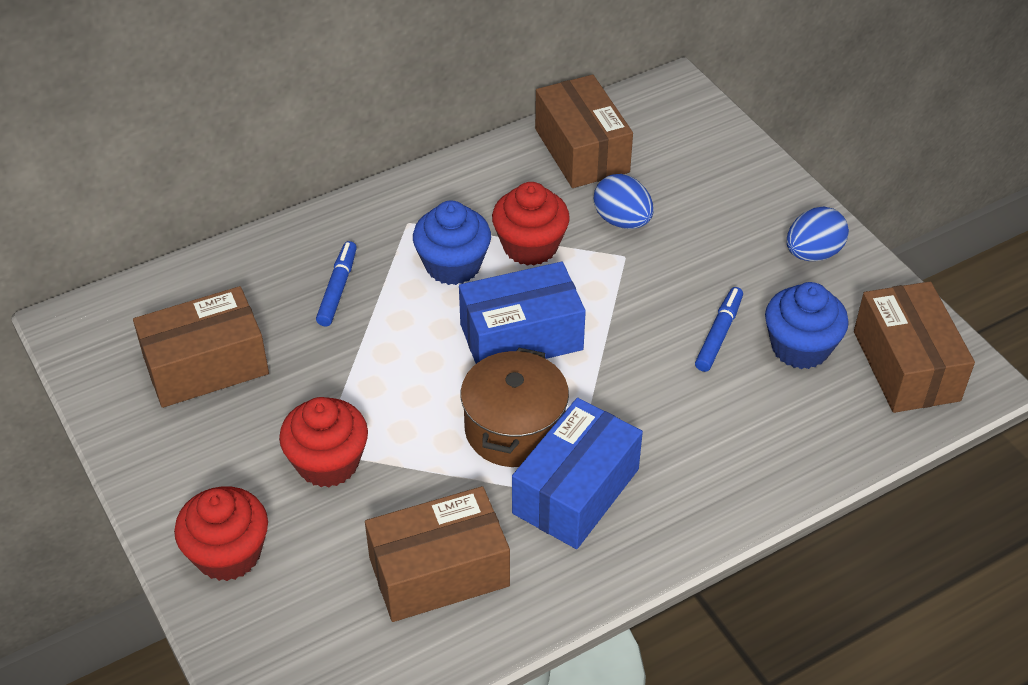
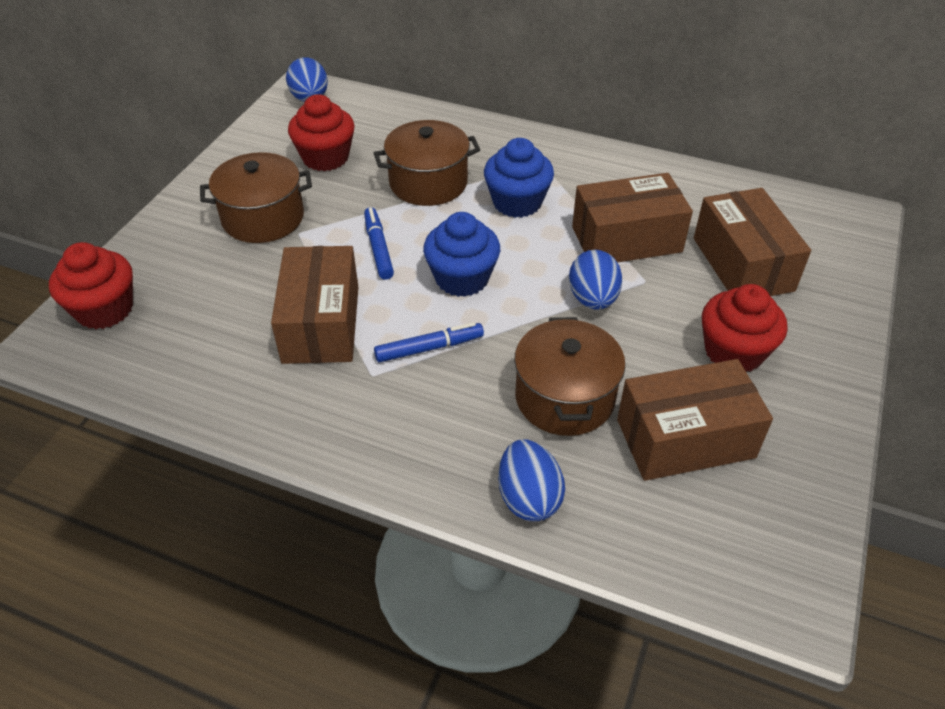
blue box: 2 -> 0
blue egg: 2 -> 3
brown pot: 1 -> 3

